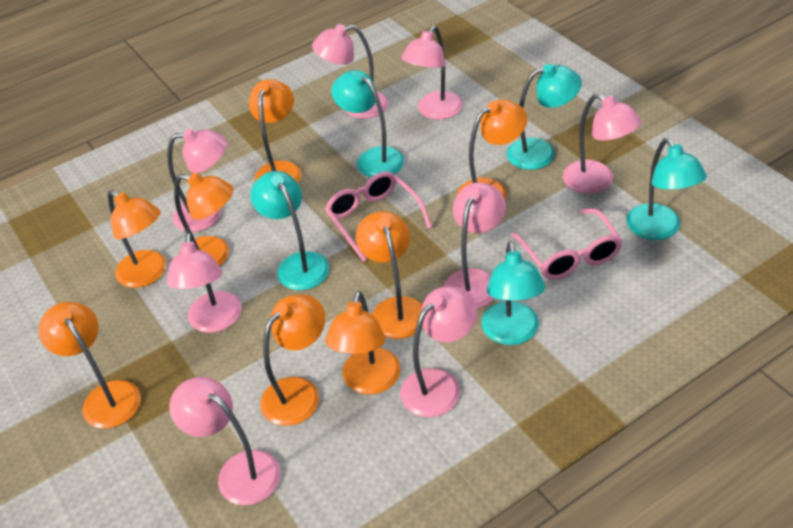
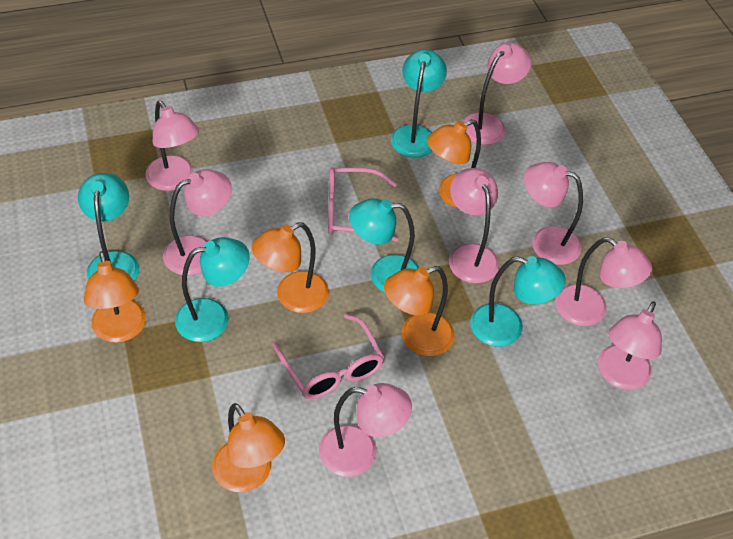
orange lamp: 8 -> 5

